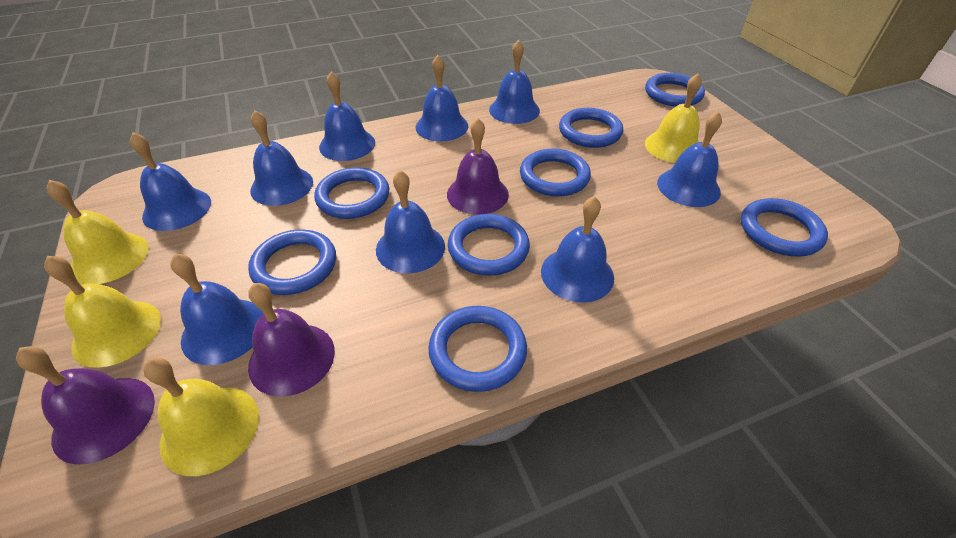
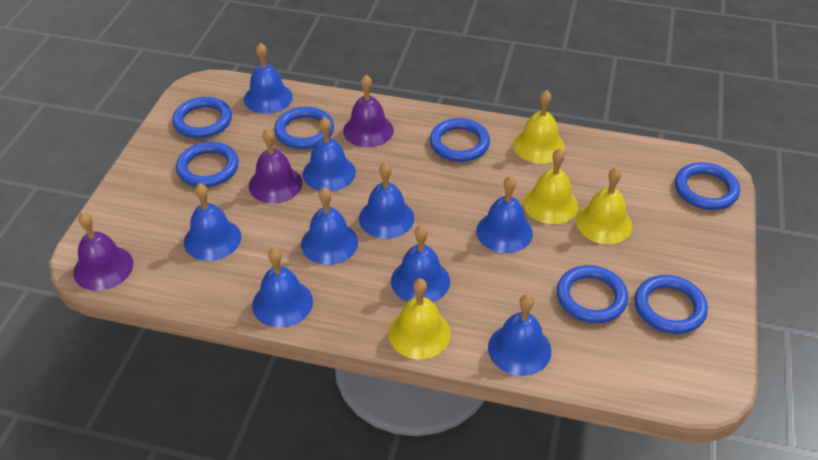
blue ring: 8 -> 7

